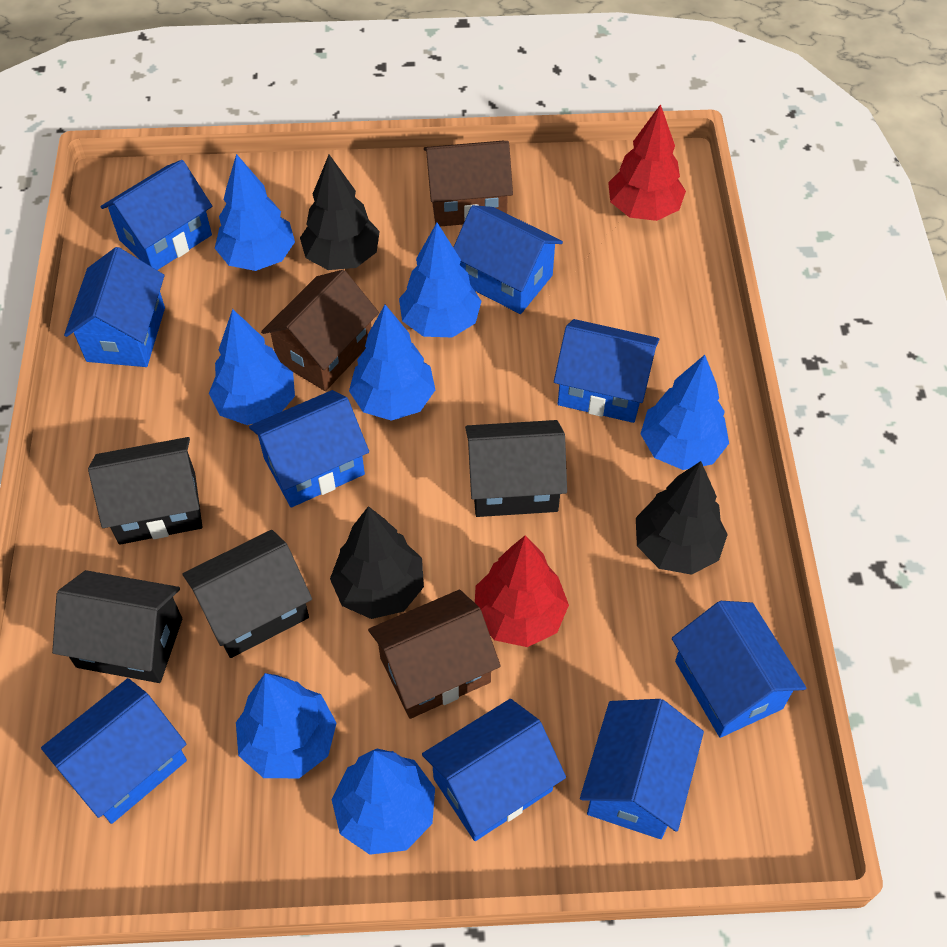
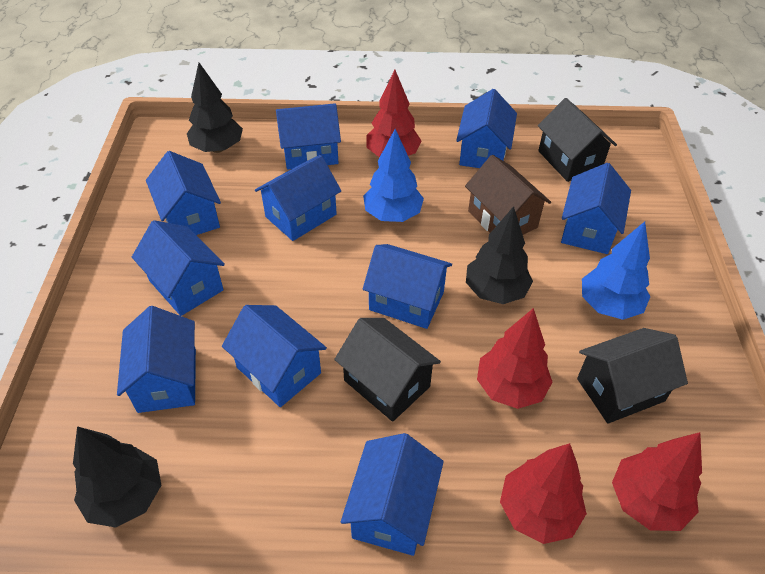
black house: 4 -> 3
blue house: 9 -> 10
blue tree: 7 -> 2
brown house: 3 -> 1
red tree: 2 -> 4

